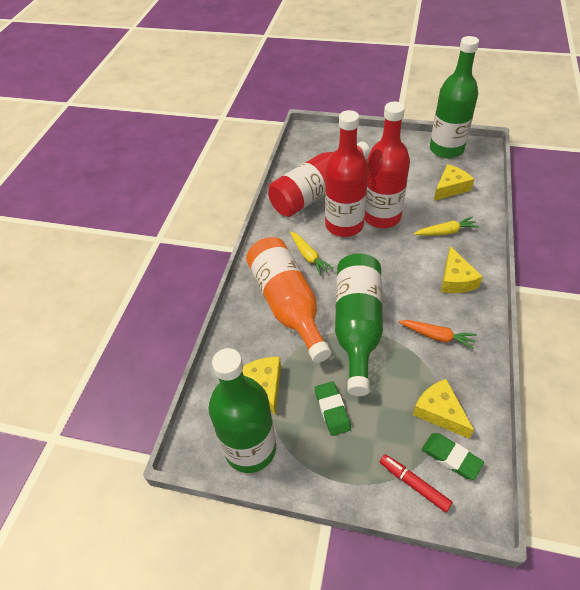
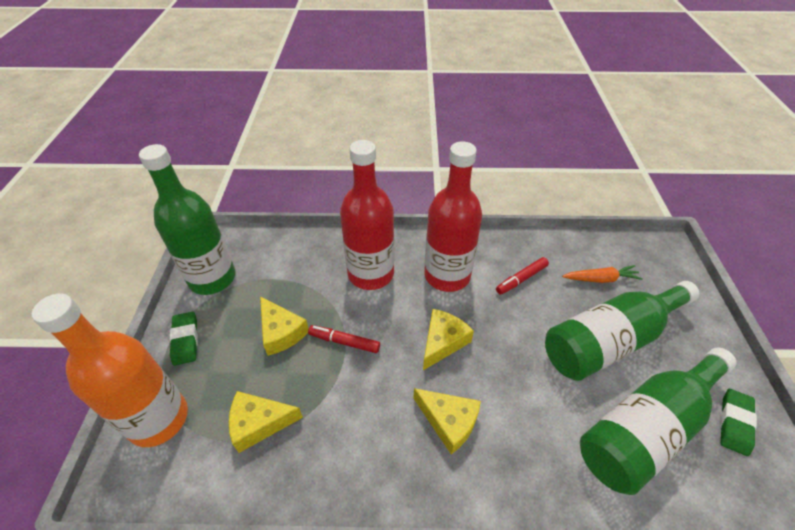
red bottle: 3 -> 2
red marker: 1 -> 2
yellow carrot: 2 -> 0

